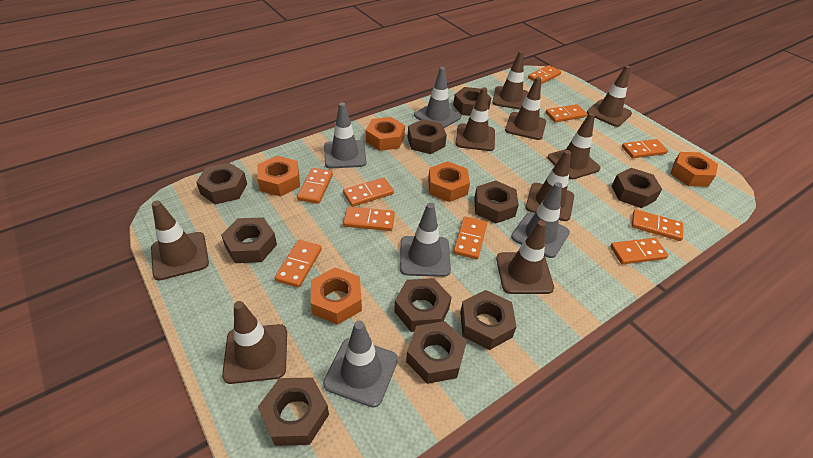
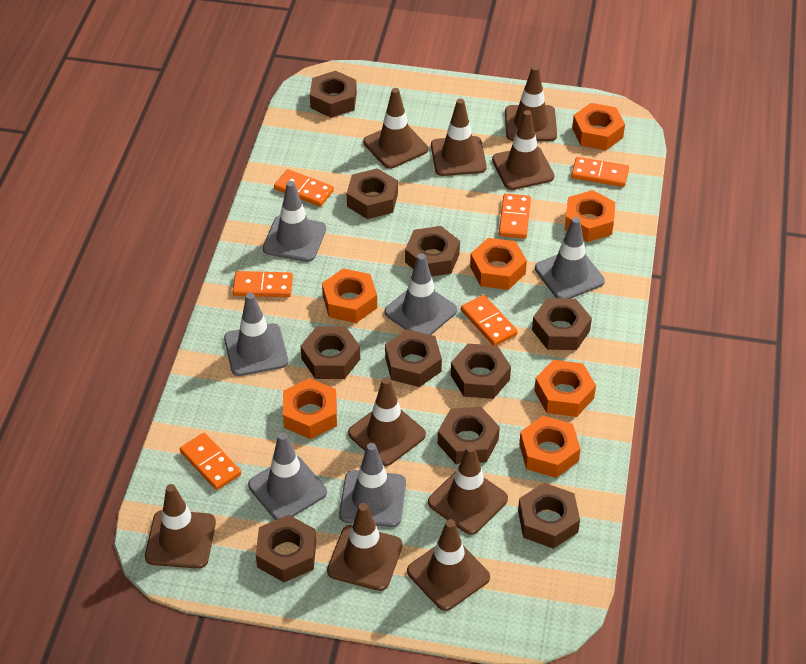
grey traffic cone: 5 -> 6
orange domino: 10 -> 6
orange nut: 5 -> 7

